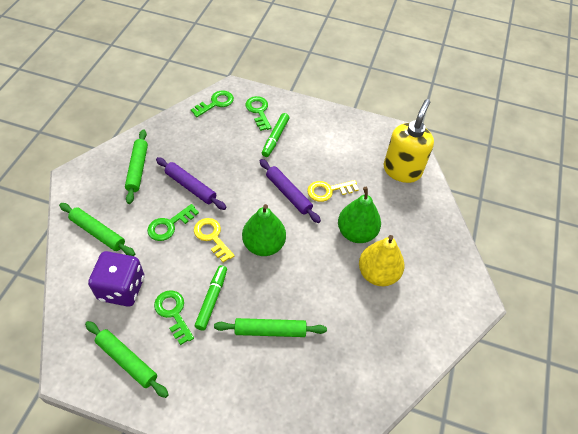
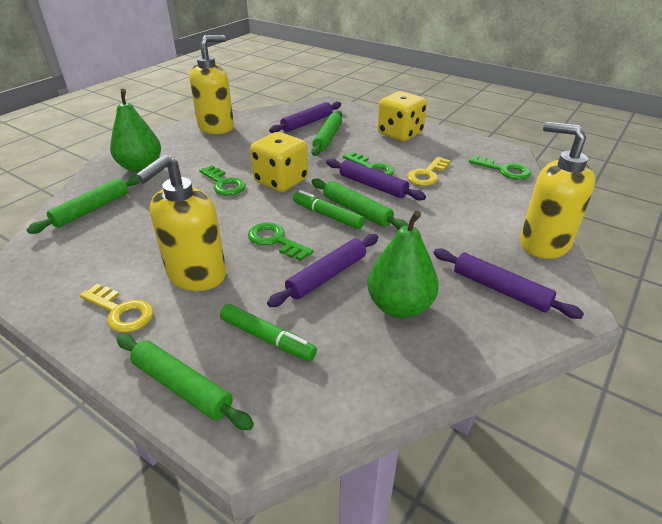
purple dice: 1 -> 0
purple rolling pin: 2 -> 4
yellow dice: 0 -> 2
yellow pear: 1 -> 0
yellow soap dispenser: 1 -> 3

